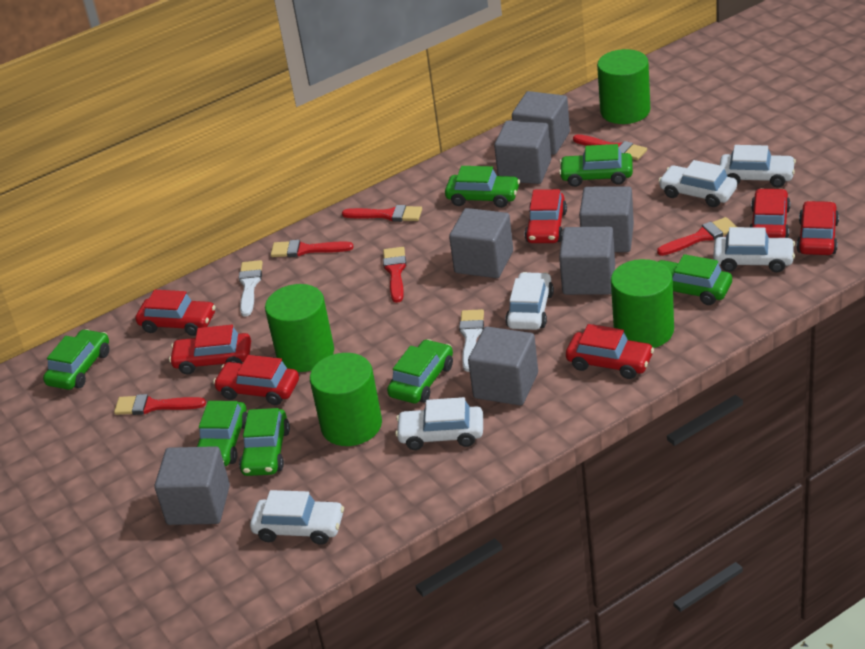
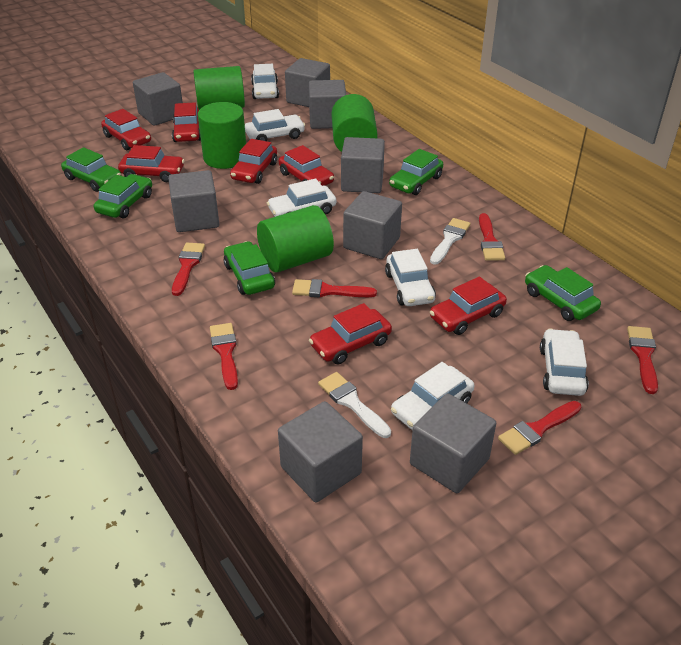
green car: 7 -> 5
grey cube: 7 -> 8

